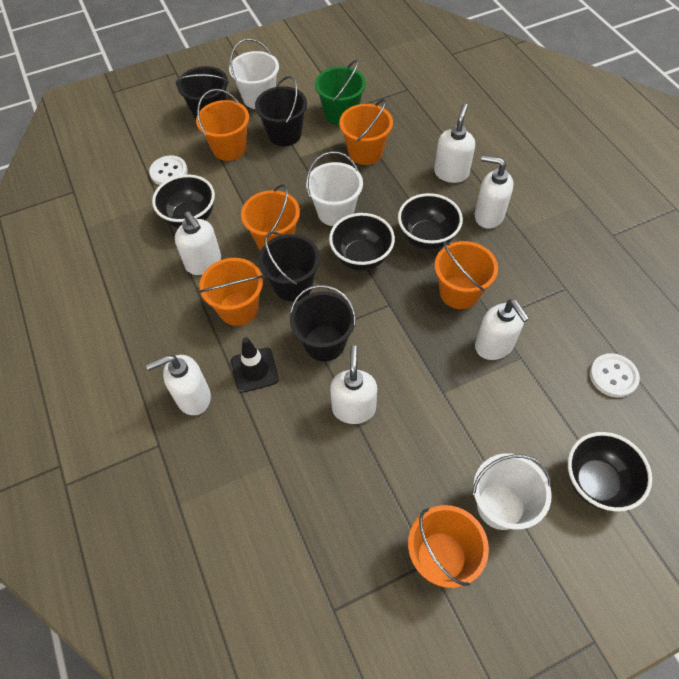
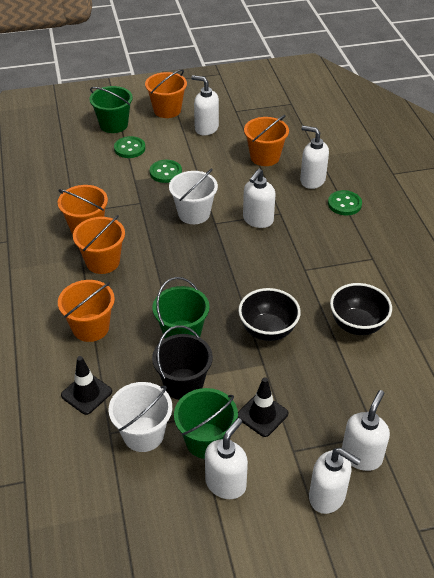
black bowl: 4 -> 2
black bucket: 4 -> 1
black traffic cone: 1 -> 2
green bucket: 1 -> 3
green button: 0 -> 3
orange bucket: 6 -> 5
white bucket: 3 -> 2
white button: 2 -> 0

